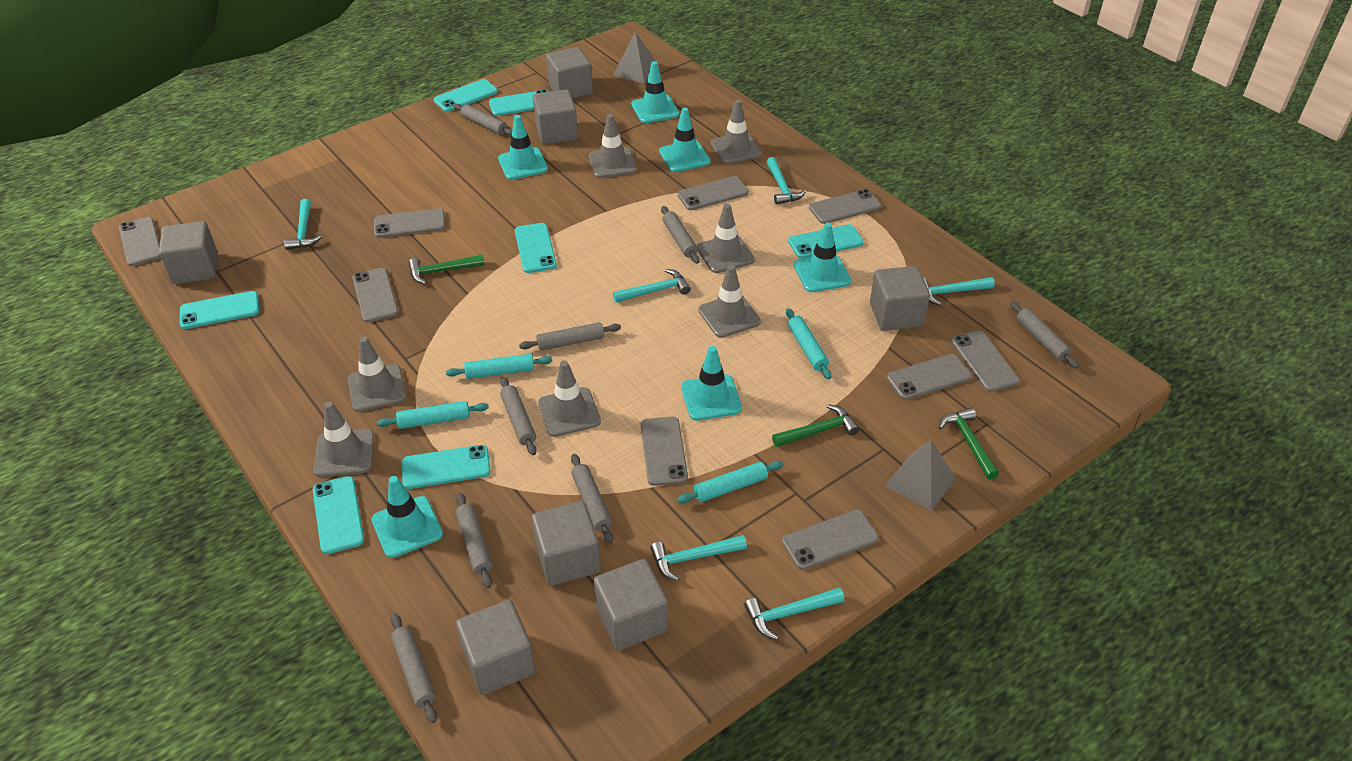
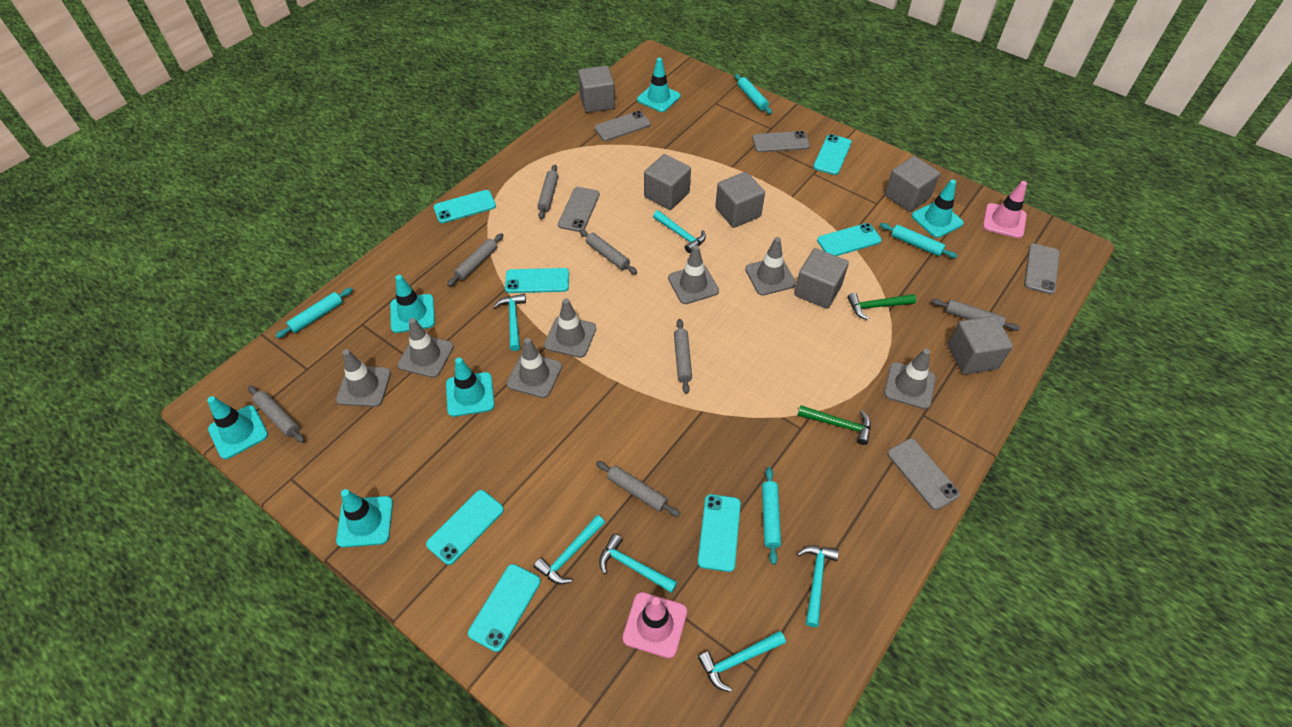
green hammer: 3 -> 2
grey cube: 7 -> 6
grey phone: 9 -> 5
grey pyramid: 2 -> 0
grey rolling pin: 8 -> 7
pink traffic cone: 0 -> 2

